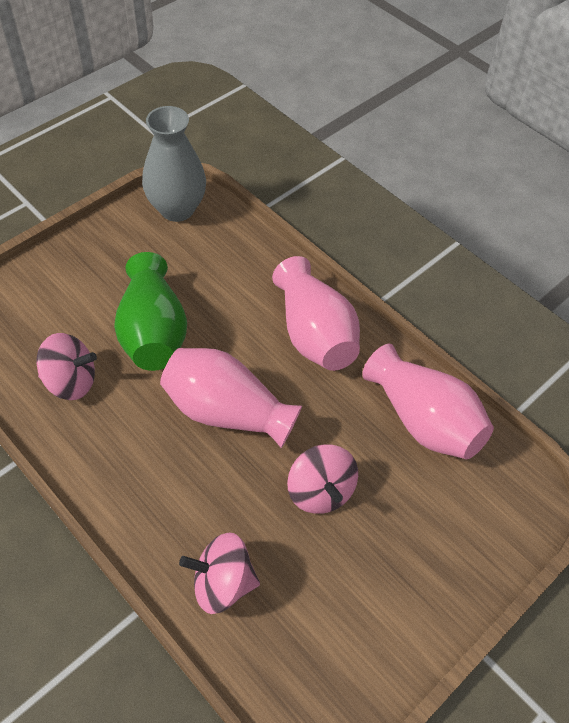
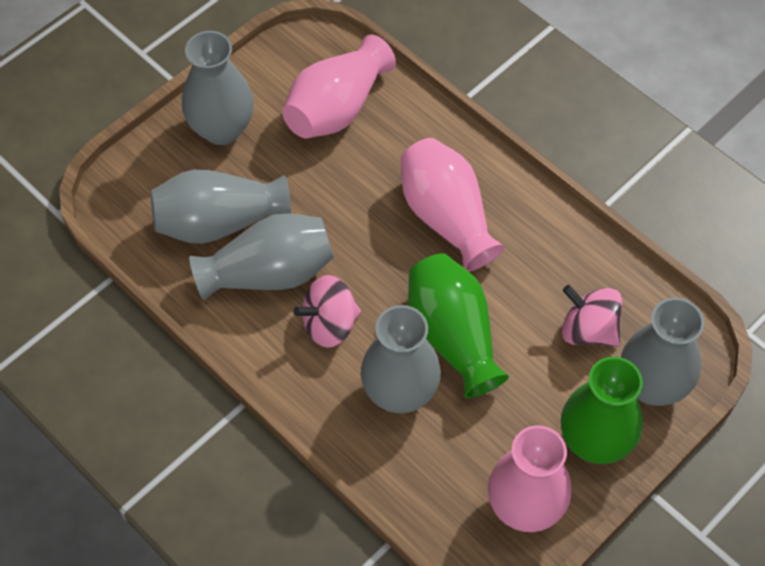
green vase: 1 -> 2
grey vase: 1 -> 5
pink spinning top: 3 -> 2

